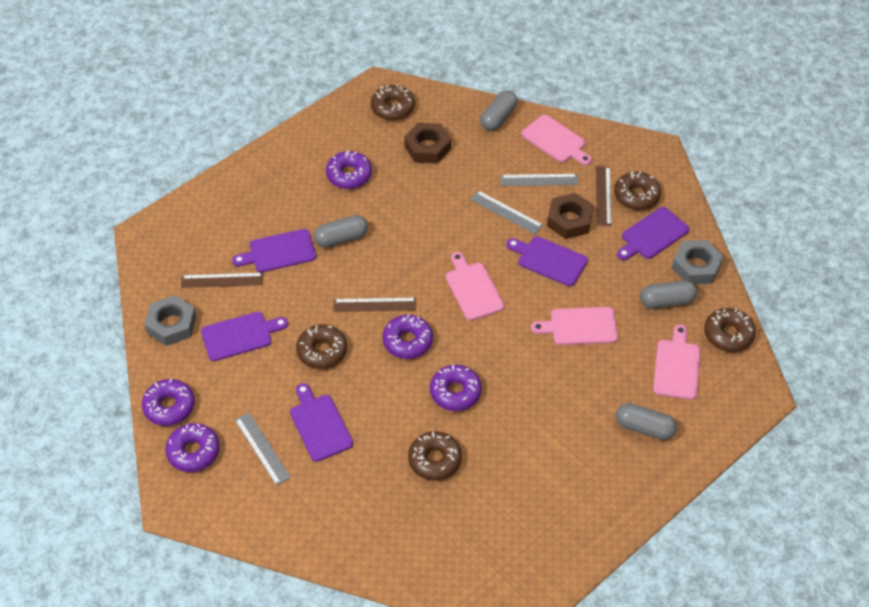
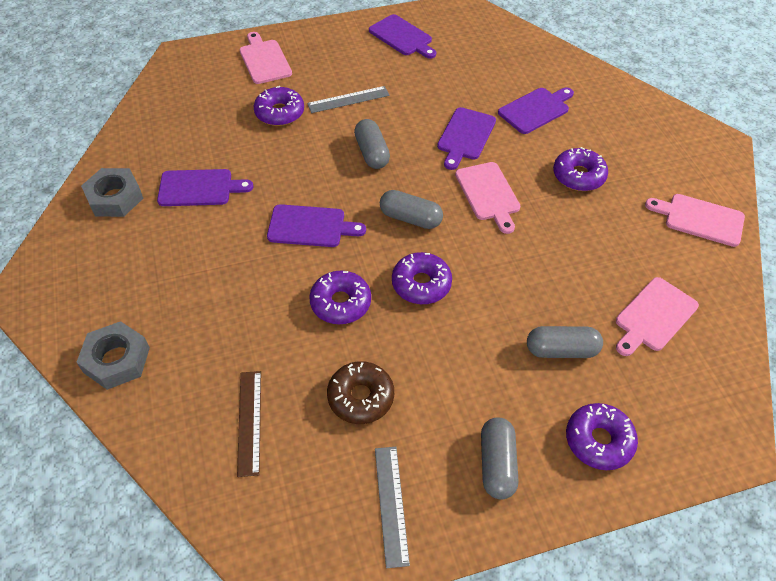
brown donut: 5 -> 1
brown nut: 2 -> 0
brown ruler: 3 -> 1
grey ruler: 3 -> 2

